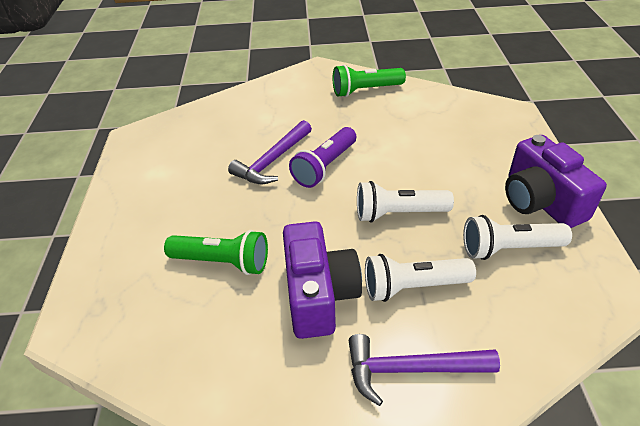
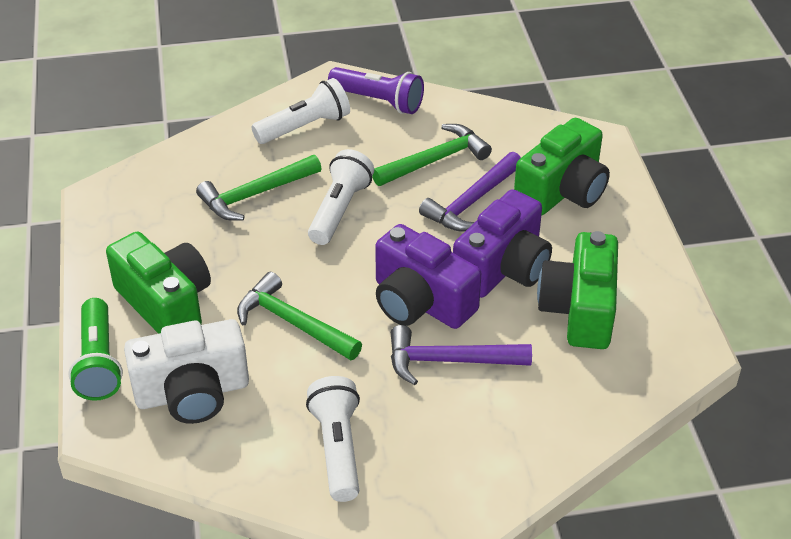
green camera: 0 -> 3
green flashlight: 2 -> 1
green hammer: 0 -> 3
white camera: 0 -> 1

